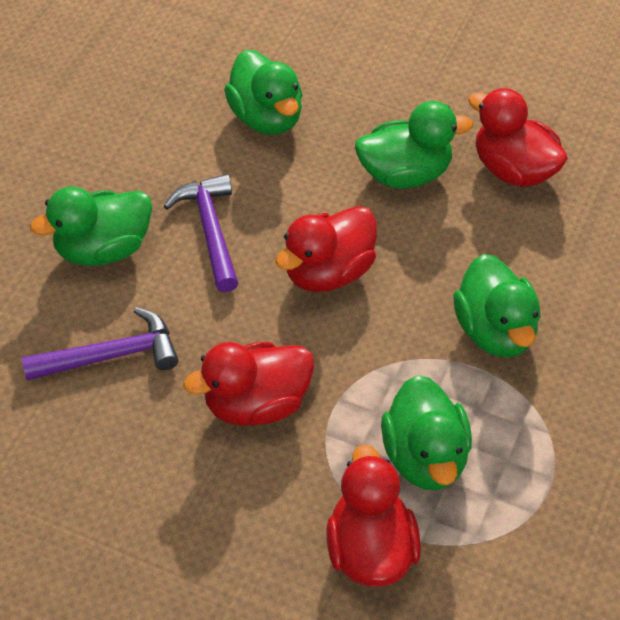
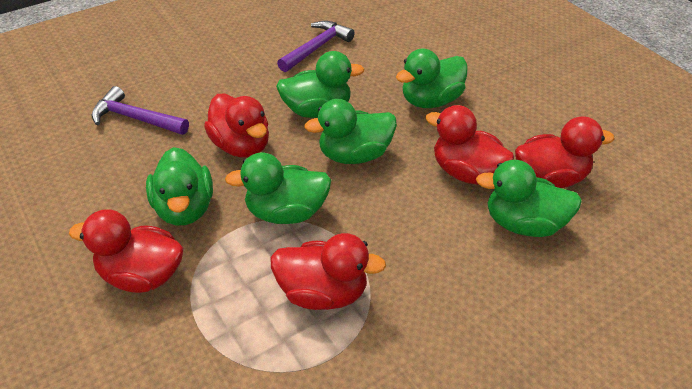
green duck: 5 -> 6
red duck: 4 -> 5

